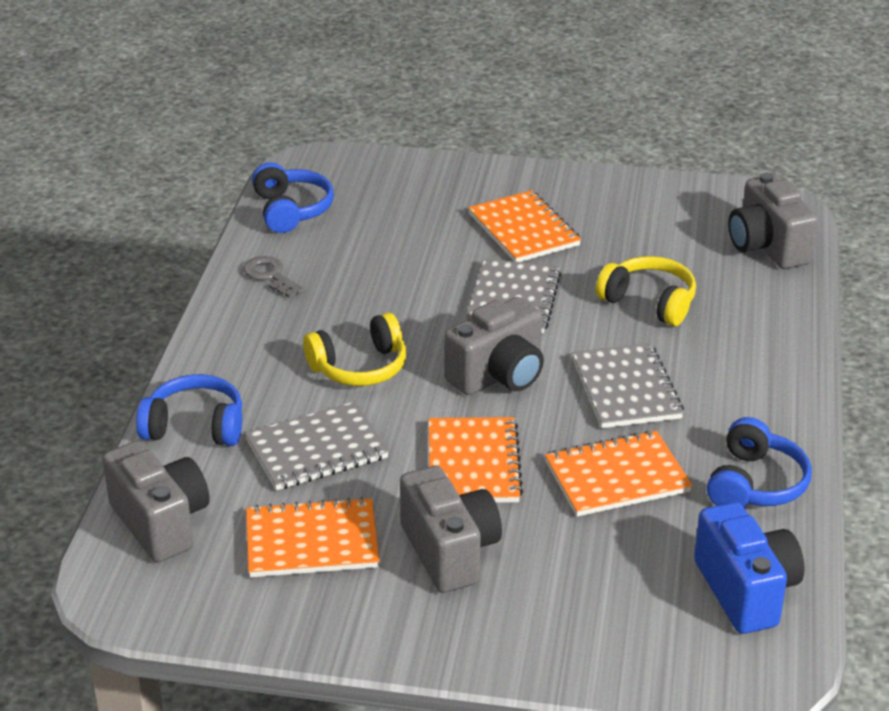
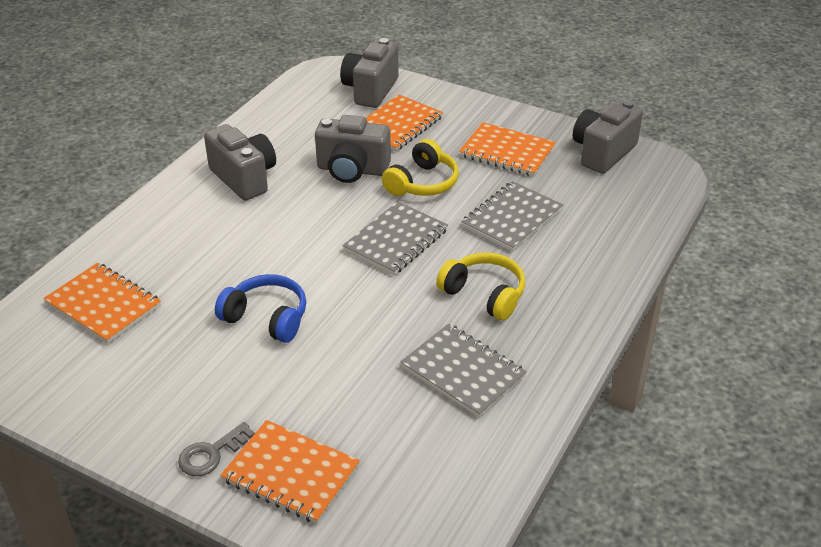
blue camera: 1 -> 0
blue headphones: 3 -> 1

